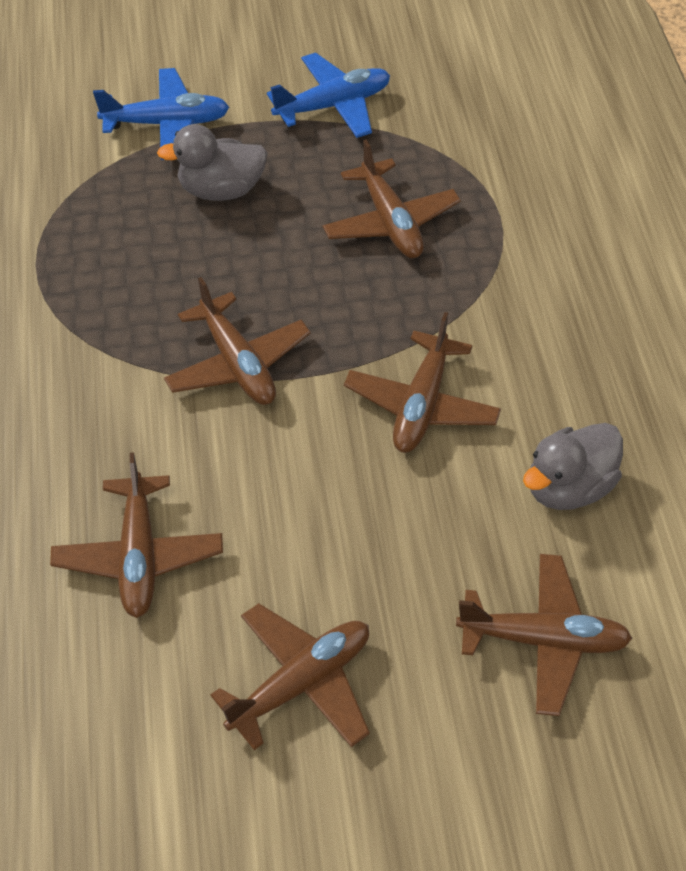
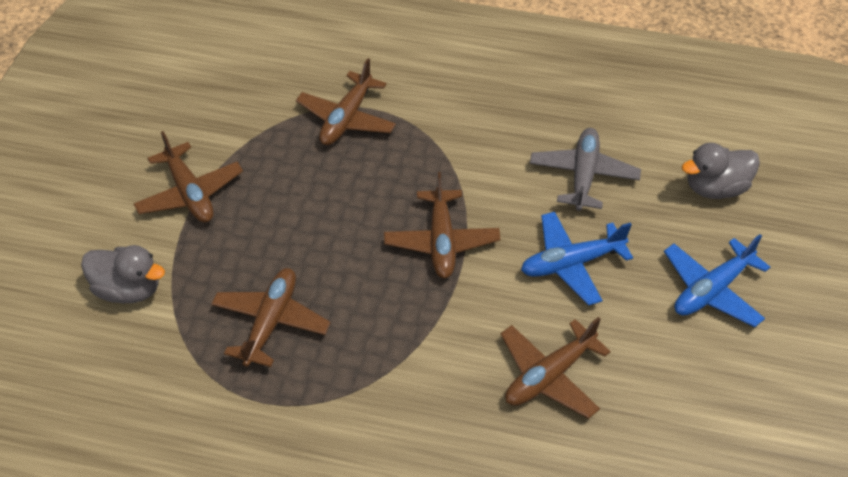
brown plane: 6 -> 5
grey plane: 0 -> 1

